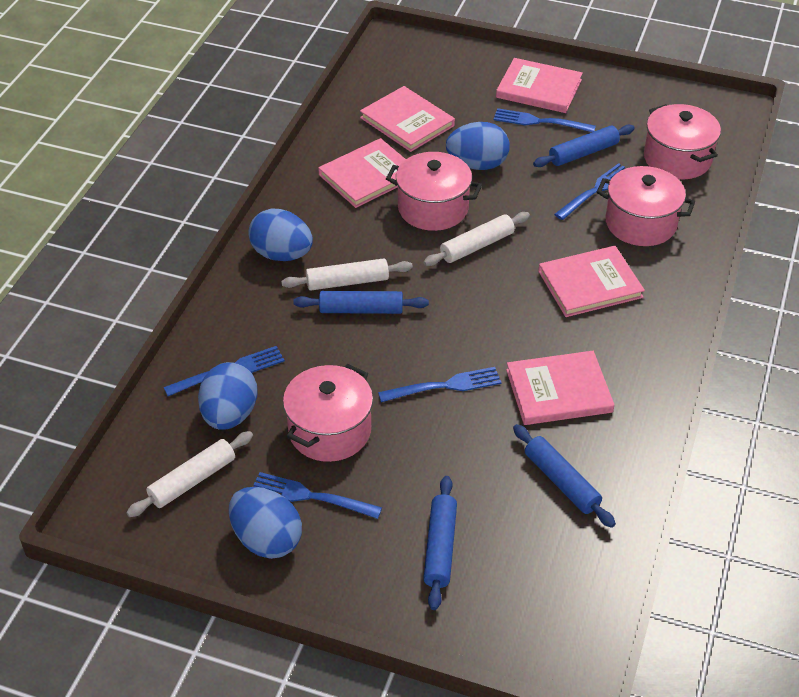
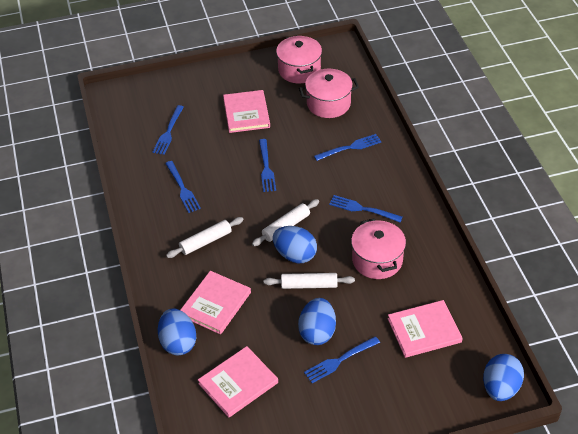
blue fork: 5 -> 6
blue rolling pin: 4 -> 0
pink book: 5 -> 4
pink pot: 4 -> 3

